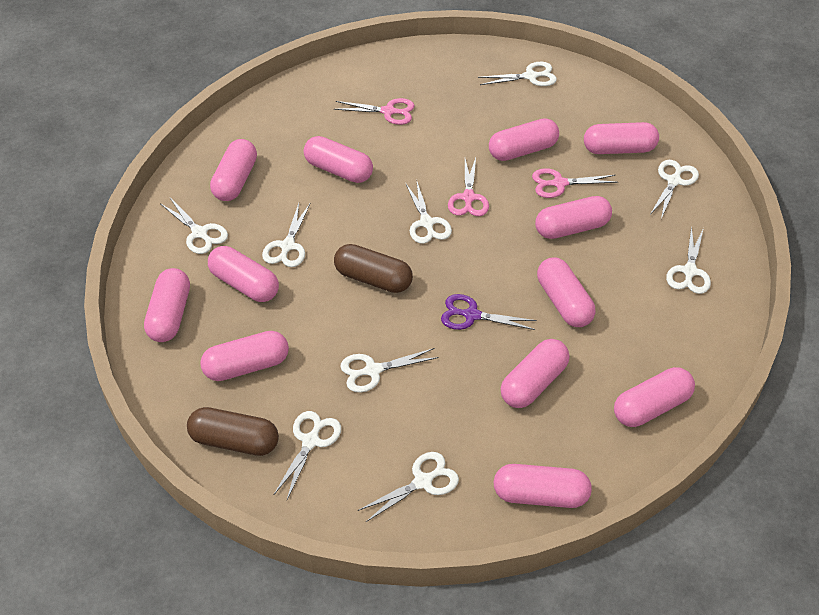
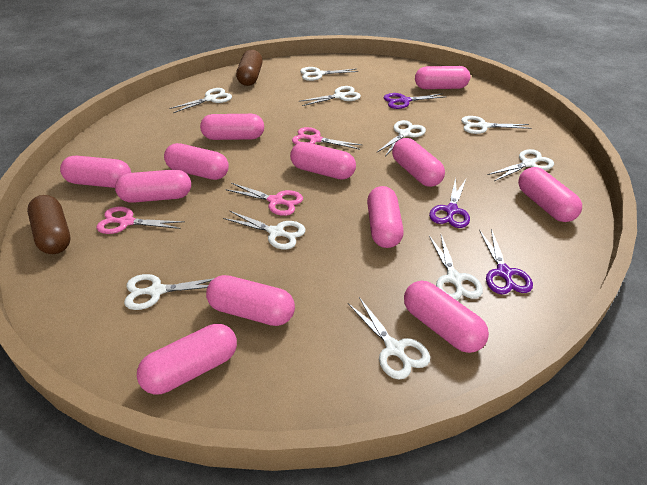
purple scissors: 1 -> 3
white scissors: 9 -> 10

